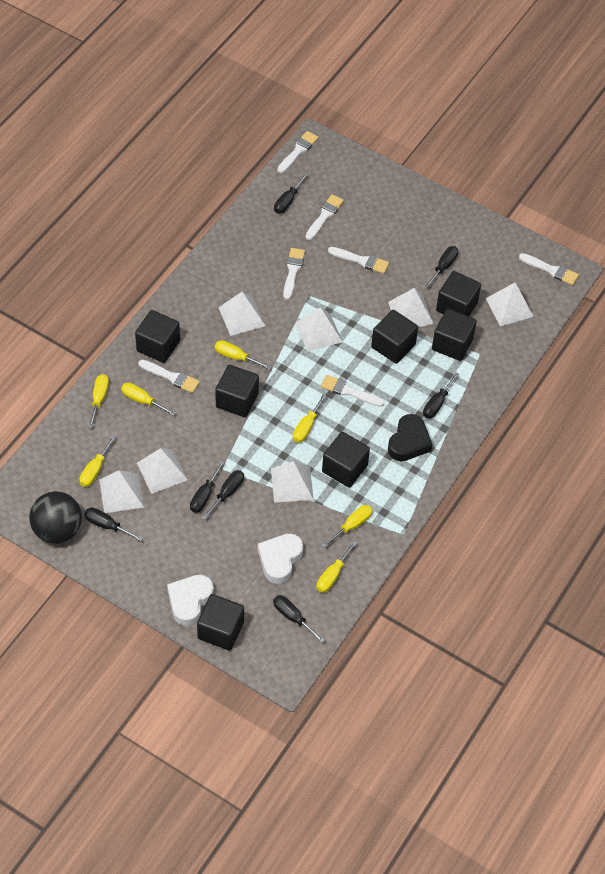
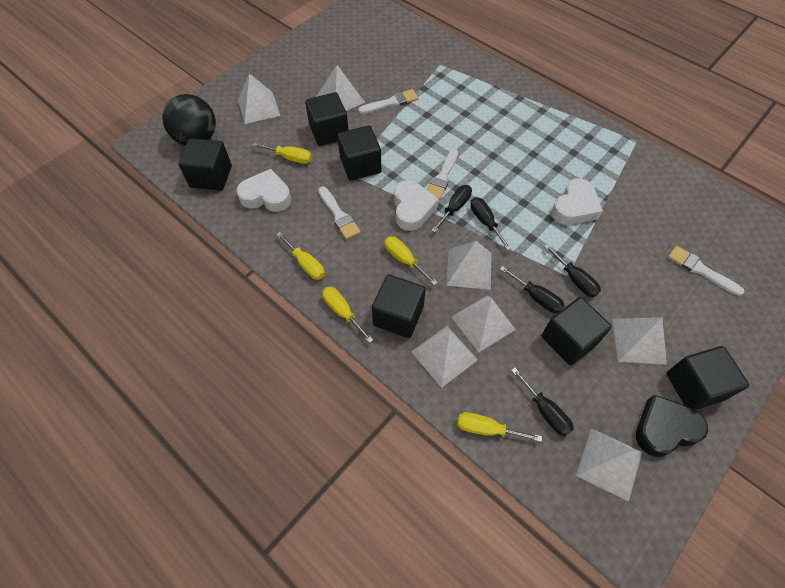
black cube: 7 -> 6
black screwdriver: 7 -> 5
white brush: 7 -> 4
white heart: 2 -> 3
yellow screwdriver: 7 -> 5

